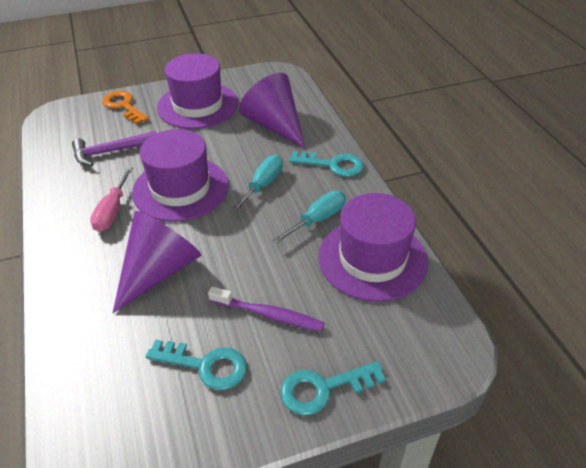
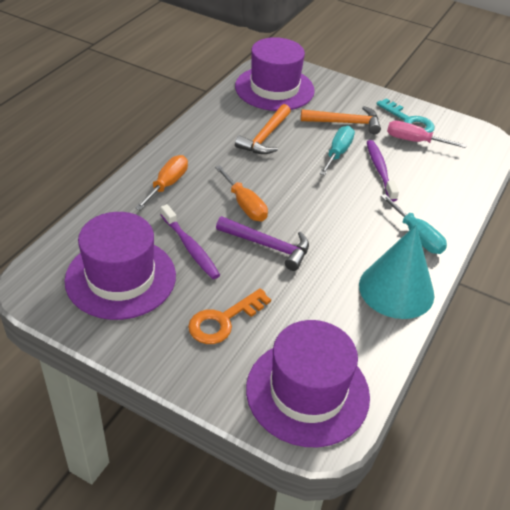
orange hammer: 0 -> 2
orange screwdriver: 0 -> 2
purple cone: 2 -> 0
purple toothbrush: 1 -> 2
turquoise cone: 0 -> 1
turquoise key: 3 -> 1

